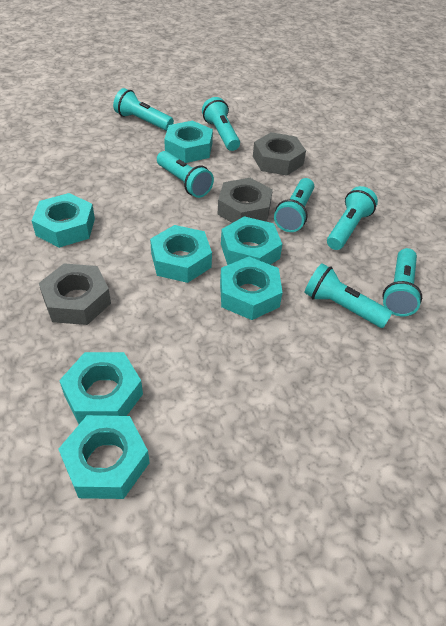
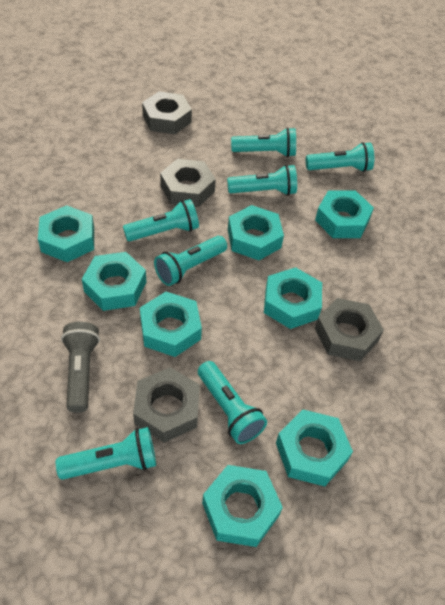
grey flashlight: 0 -> 1
grey nut: 3 -> 4
turquoise nut: 7 -> 8

